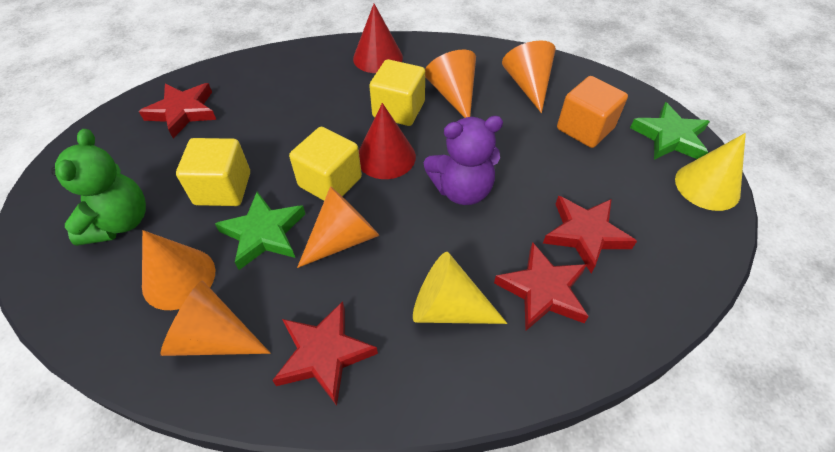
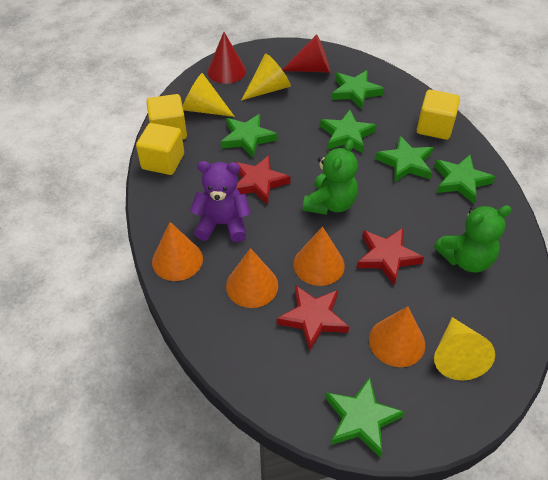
green star: 2 -> 6
green teddy bear: 1 -> 2
orange cone: 5 -> 4
orange cube: 1 -> 0
red star: 4 -> 3
yellow cone: 2 -> 3

